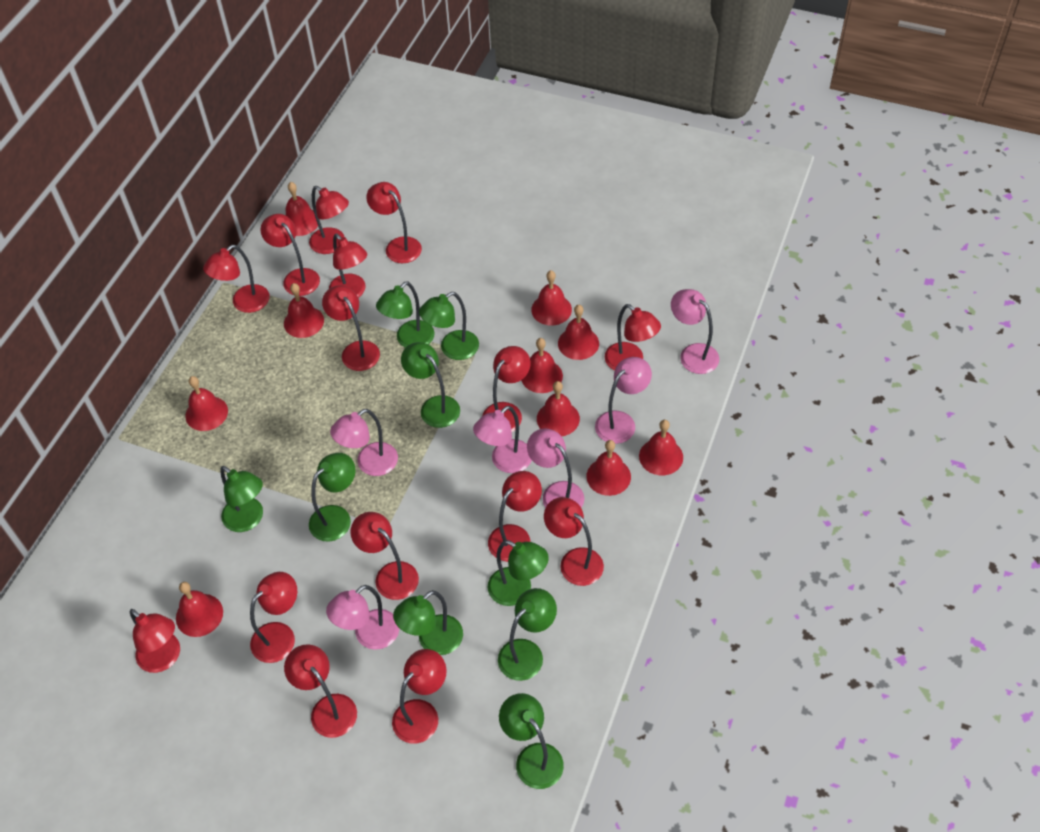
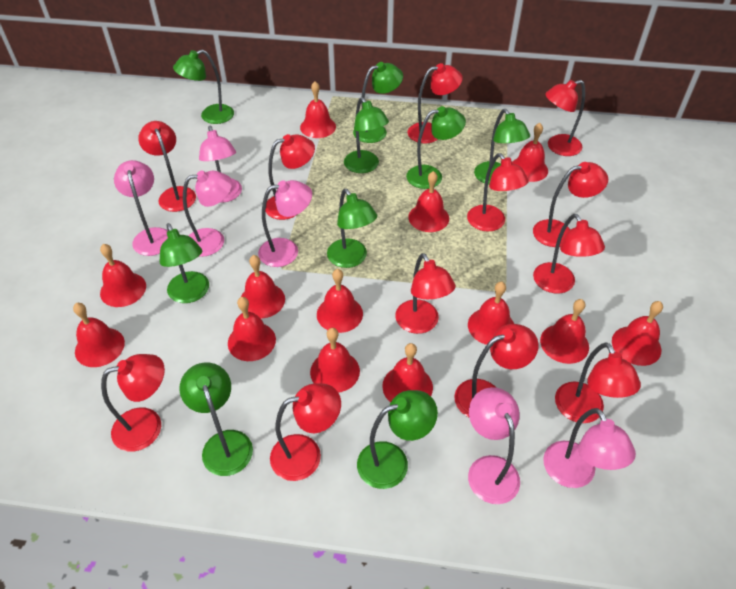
red bell: 10 -> 13
red lamp: 15 -> 12

